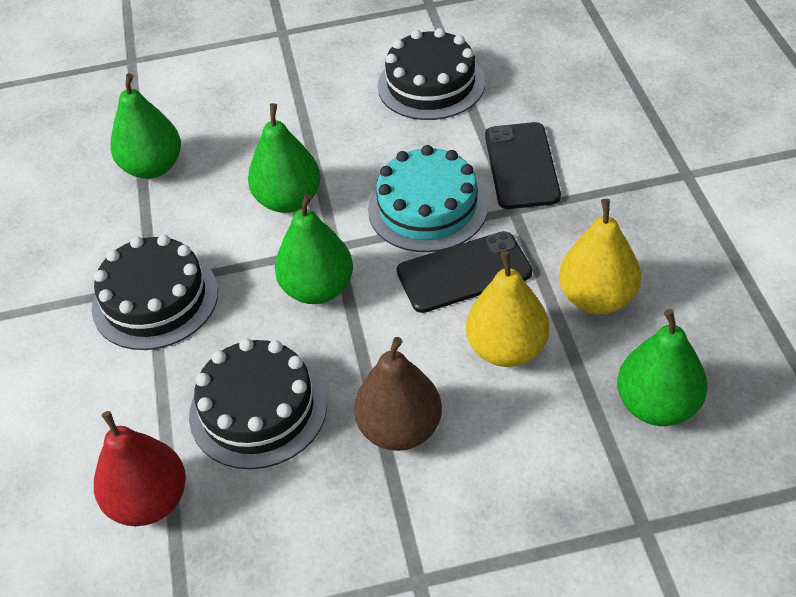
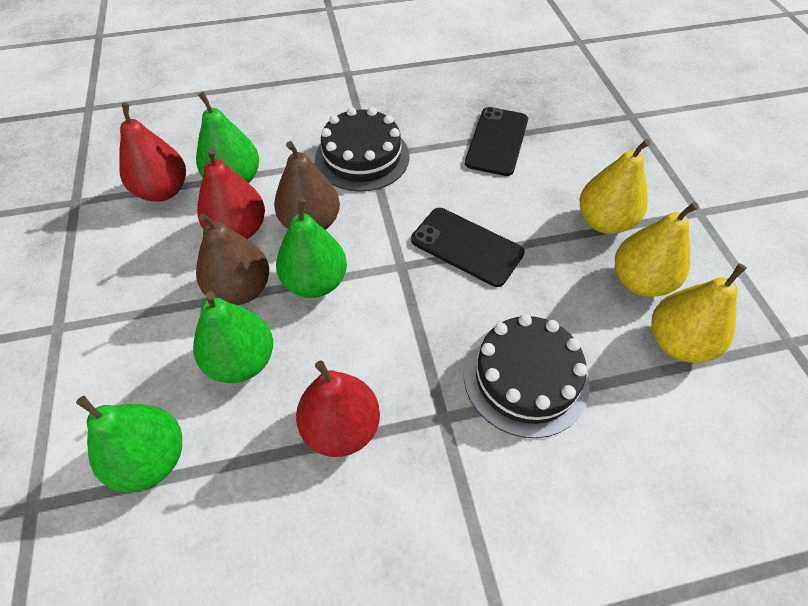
black cake: 3 -> 2
brown pear: 1 -> 2
red pear: 1 -> 3
turquoise cake: 1 -> 0
yellow pear: 2 -> 3

